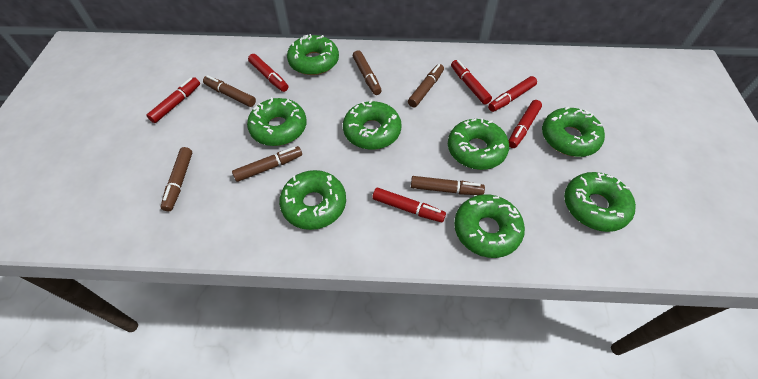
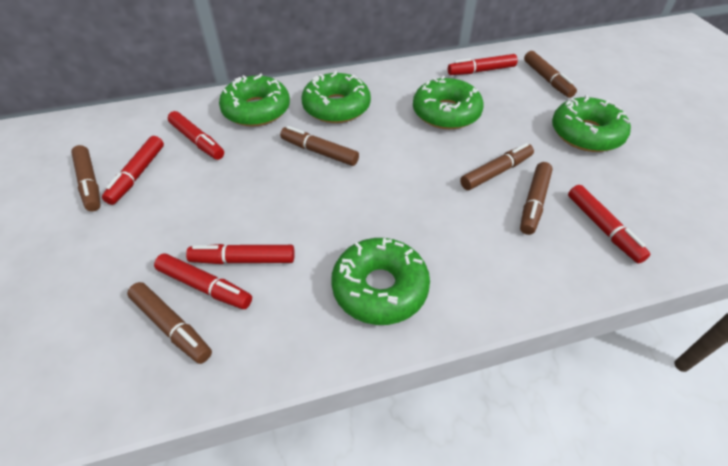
green donut: 8 -> 5

